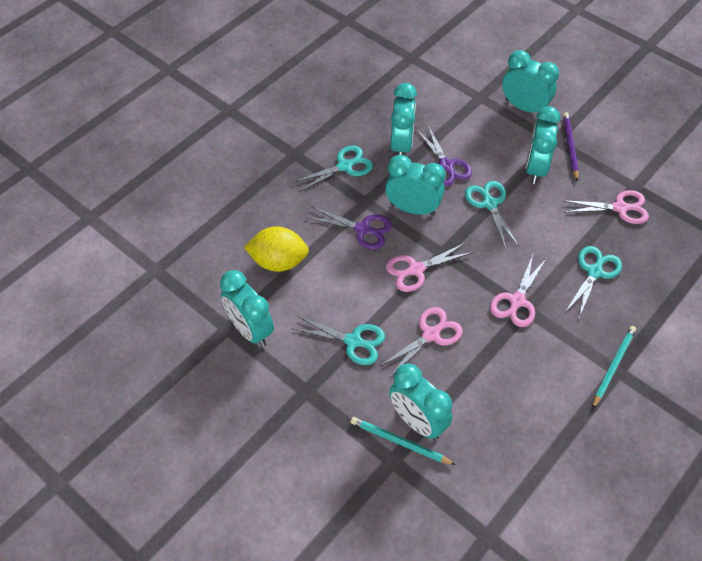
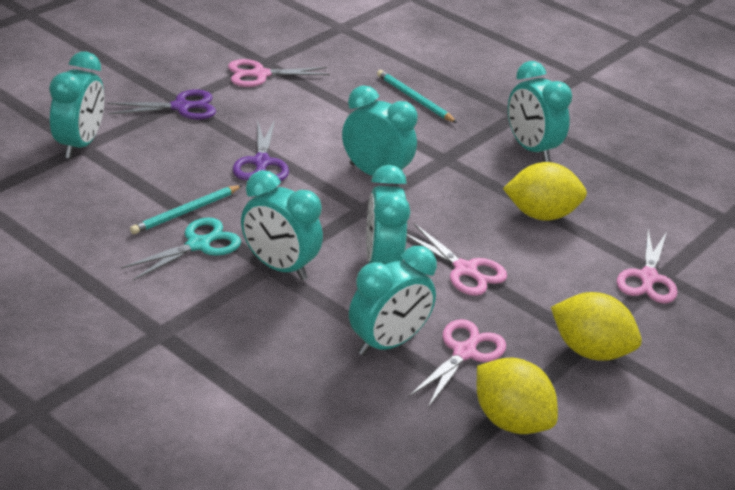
purple pencil: 1 -> 0
turquoise scissors: 4 -> 1
yellow lemon: 1 -> 3

